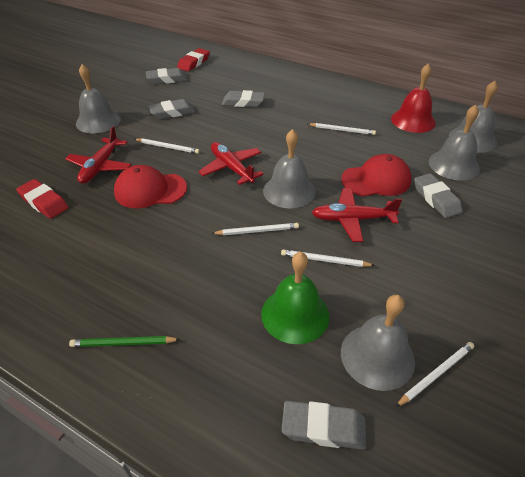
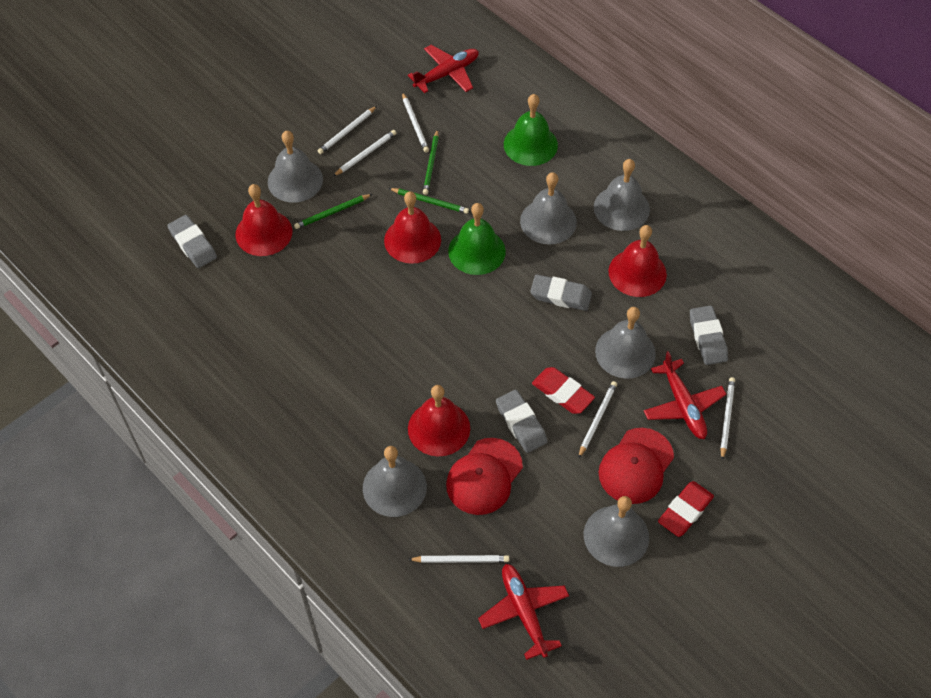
green bell: 1 -> 2
green pencil: 1 -> 3
grey bell: 5 -> 6
grey eraser: 5 -> 4
red bell: 1 -> 4
white pencil: 5 -> 6

